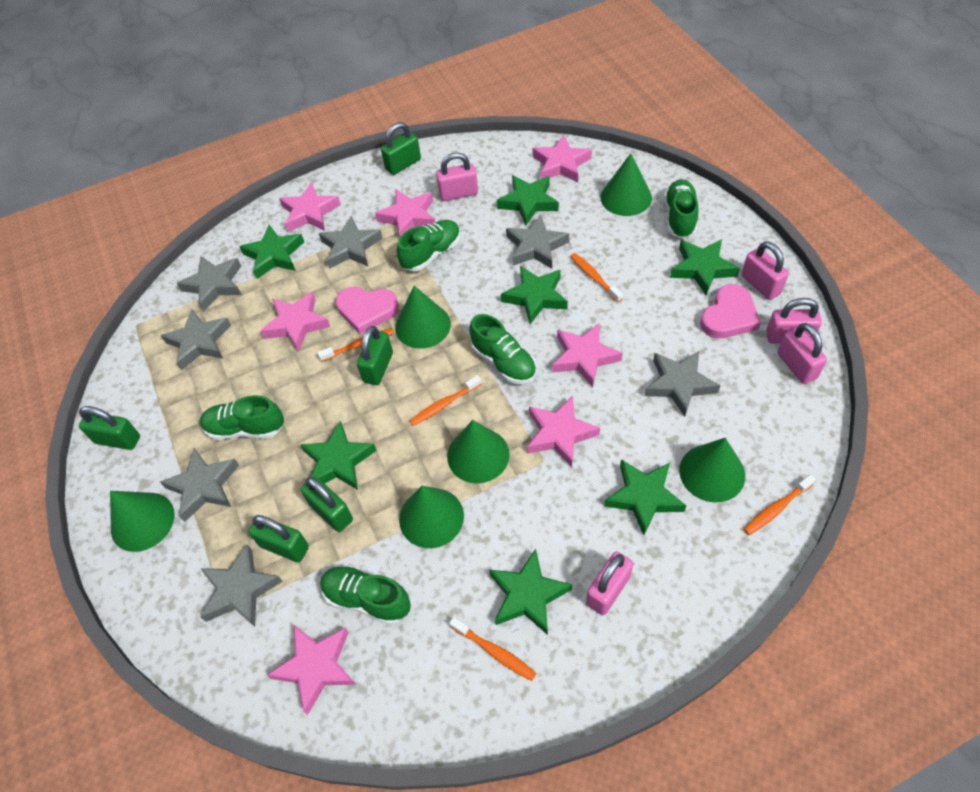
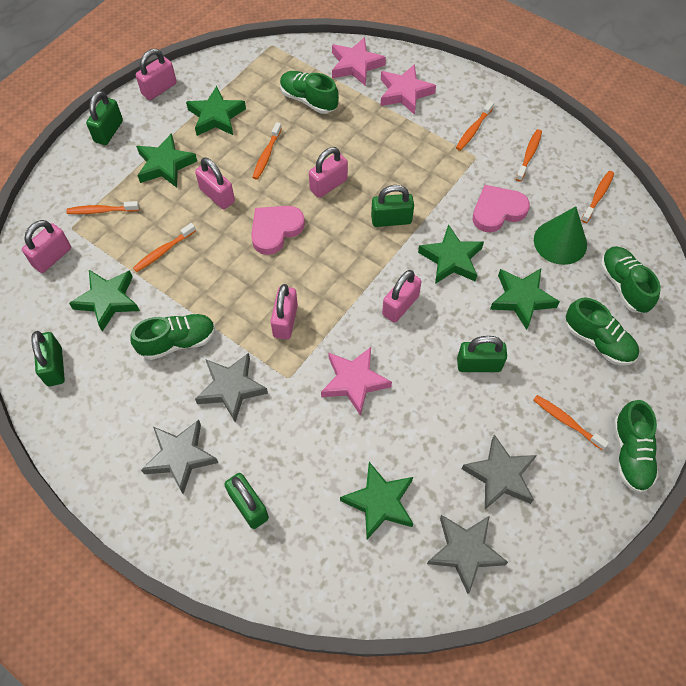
green cone: 6 -> 1
green star: 7 -> 6
grey star: 7 -> 4
orange toothbrush: 5 -> 7
pink padlock: 5 -> 6
pink star: 7 -> 3

